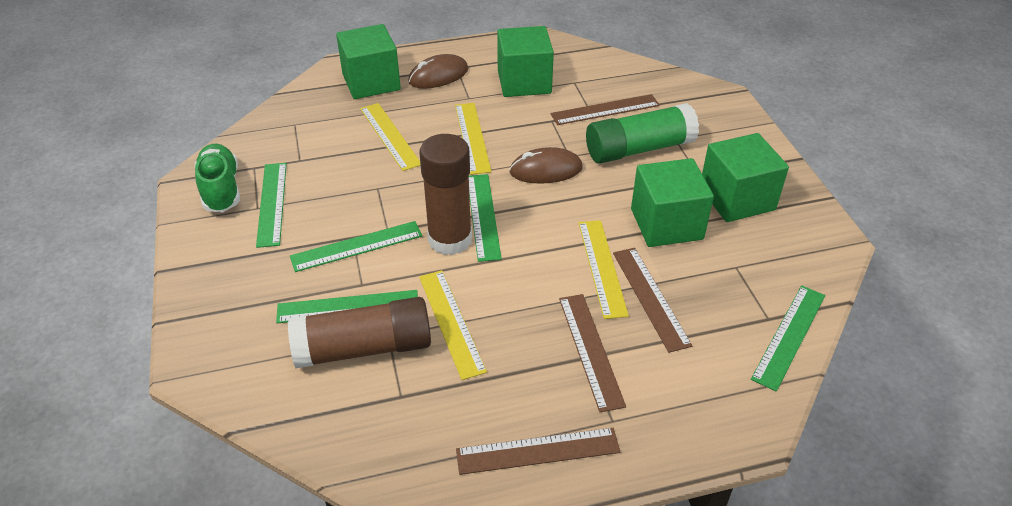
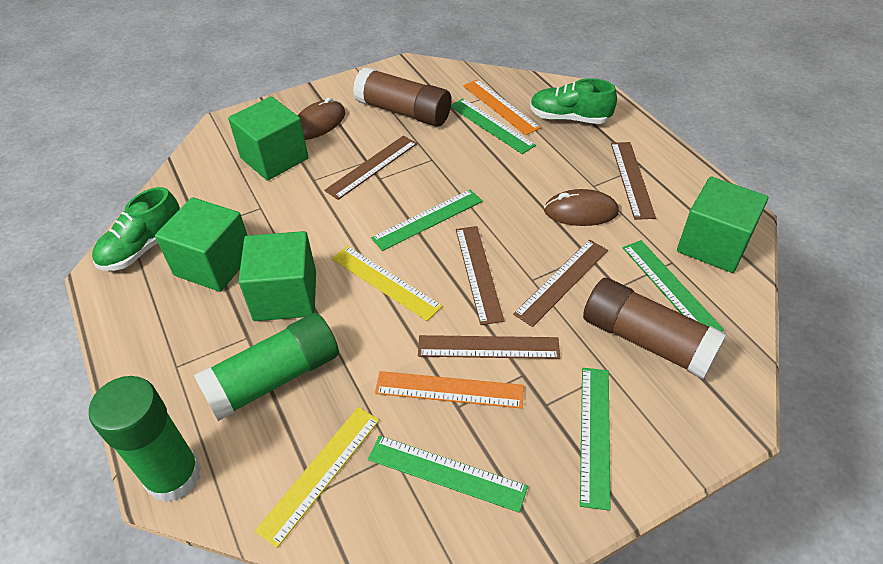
brown ruler: 4 -> 5
green glue stick: 1 -> 2
green shoe: 1 -> 2
orange ruler: 0 -> 2
yellow ruler: 4 -> 2

